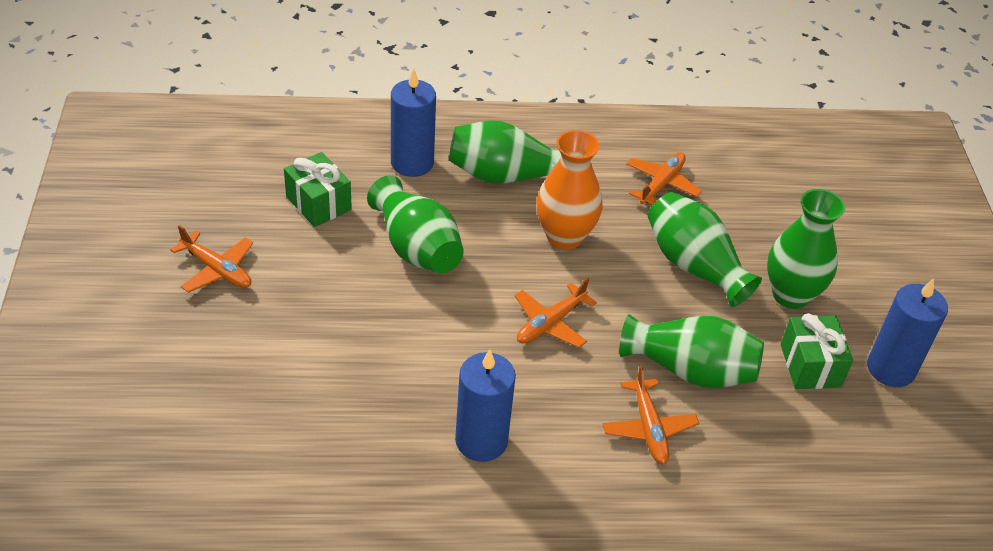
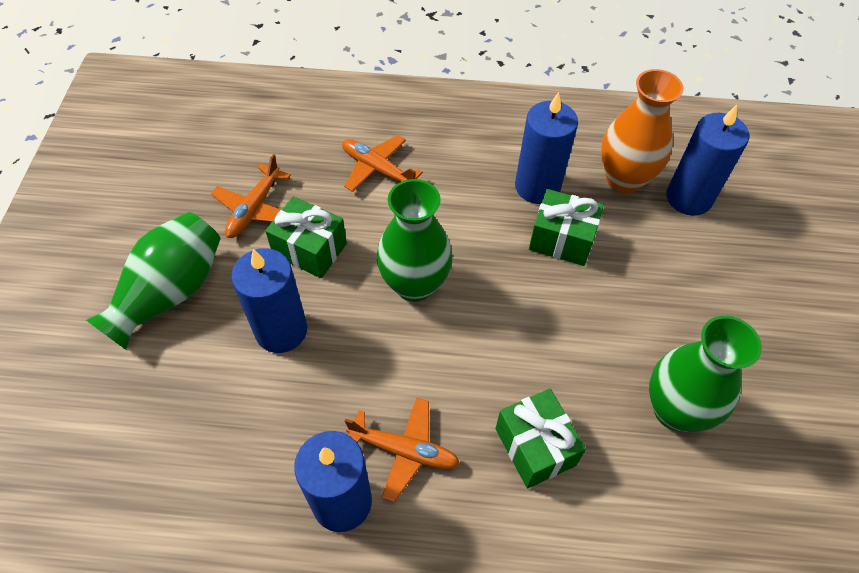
blue candle: 3 -> 4
green gift: 2 -> 3
green vase: 5 -> 3
orange plane: 4 -> 3

